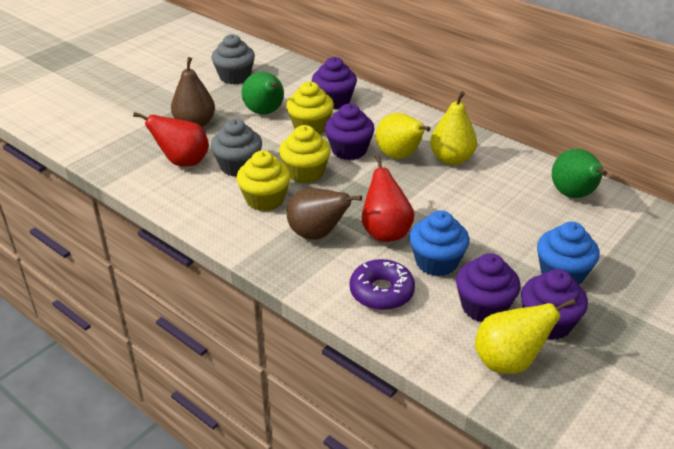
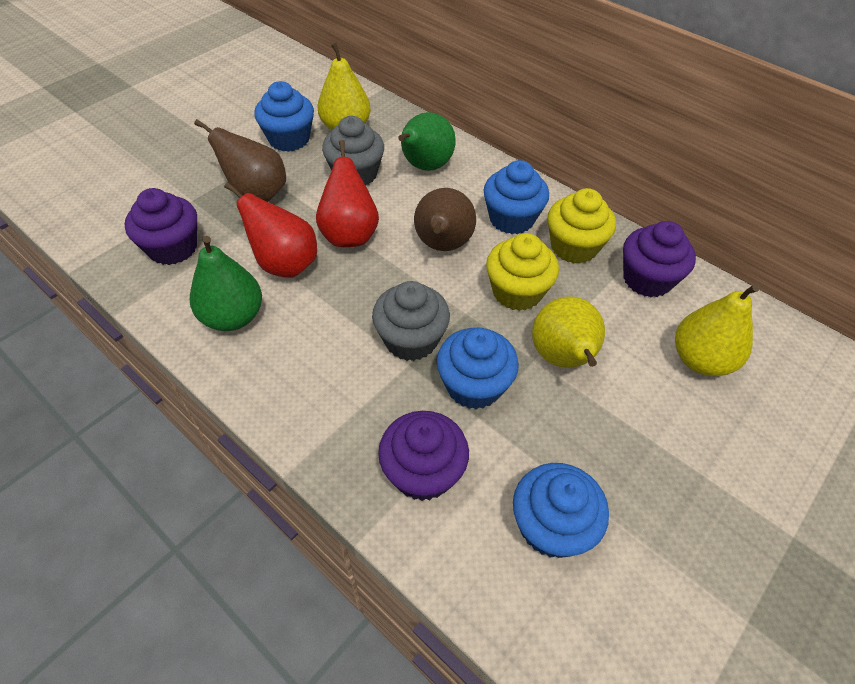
blue cupcake: 2 -> 4
purple cupcake: 4 -> 3
purple donut: 1 -> 0
yellow cupcake: 3 -> 2

